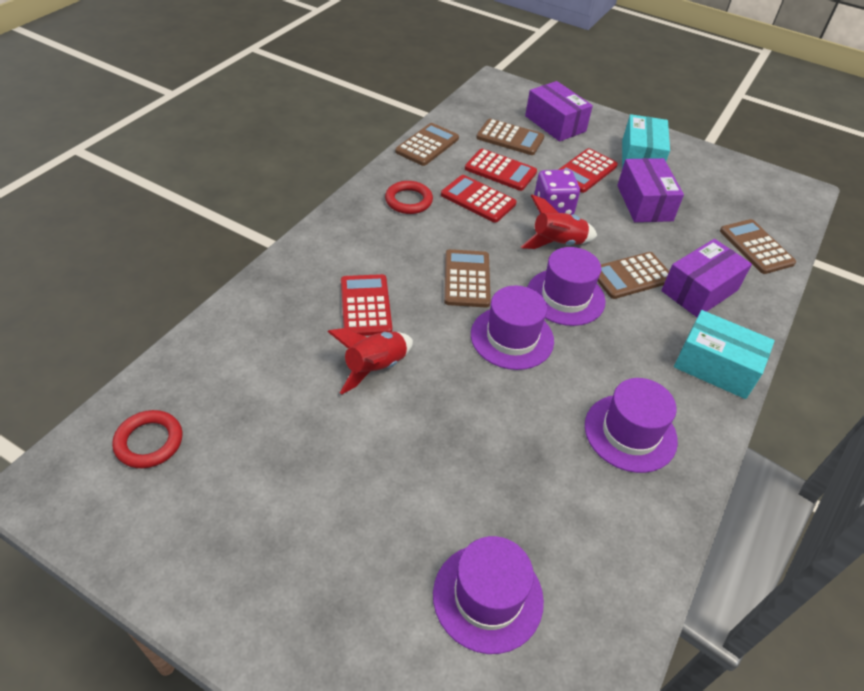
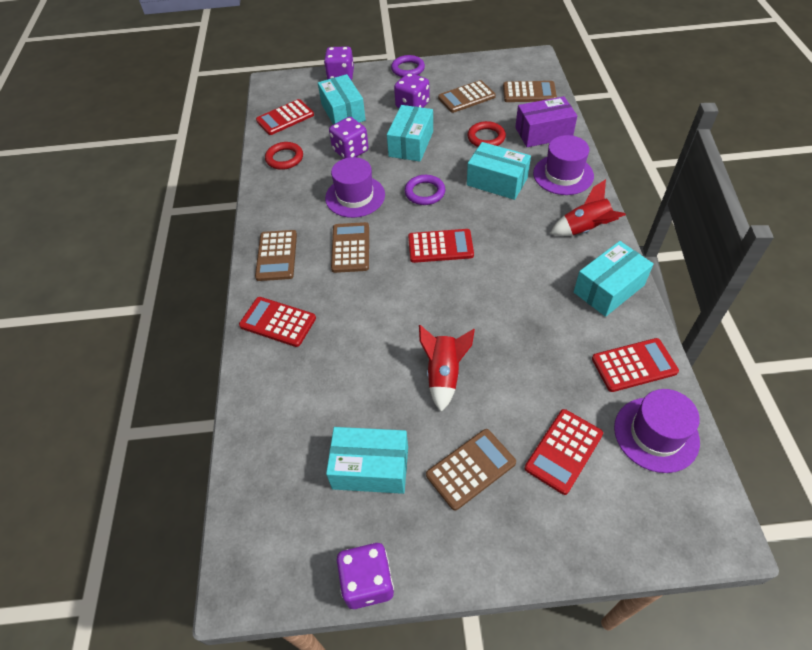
purple box: 3 -> 1
purple dice: 1 -> 4
purple hat: 4 -> 3
purple ring: 0 -> 2
red calculator: 4 -> 5
turquoise box: 2 -> 5

